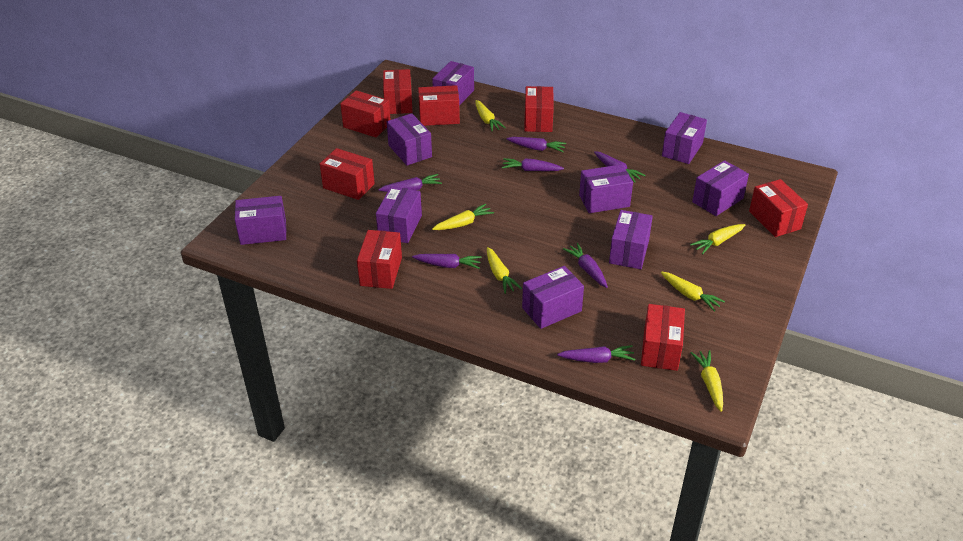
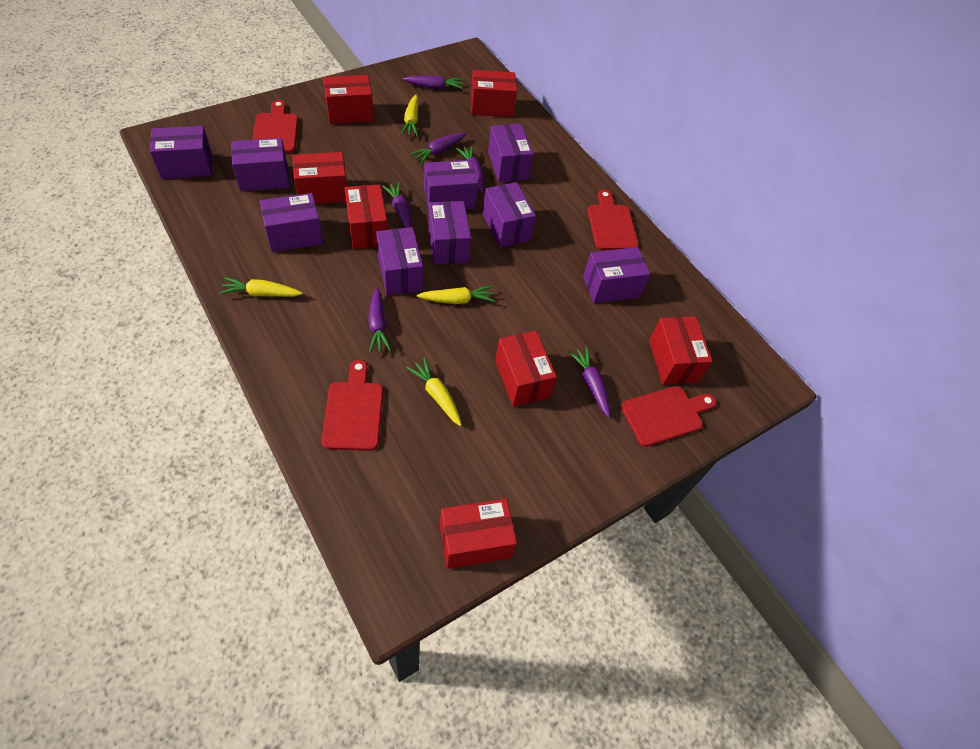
purple carrot: 7 -> 6
red box: 8 -> 7
red cutting board: 0 -> 4
yellow carrot: 6 -> 4

